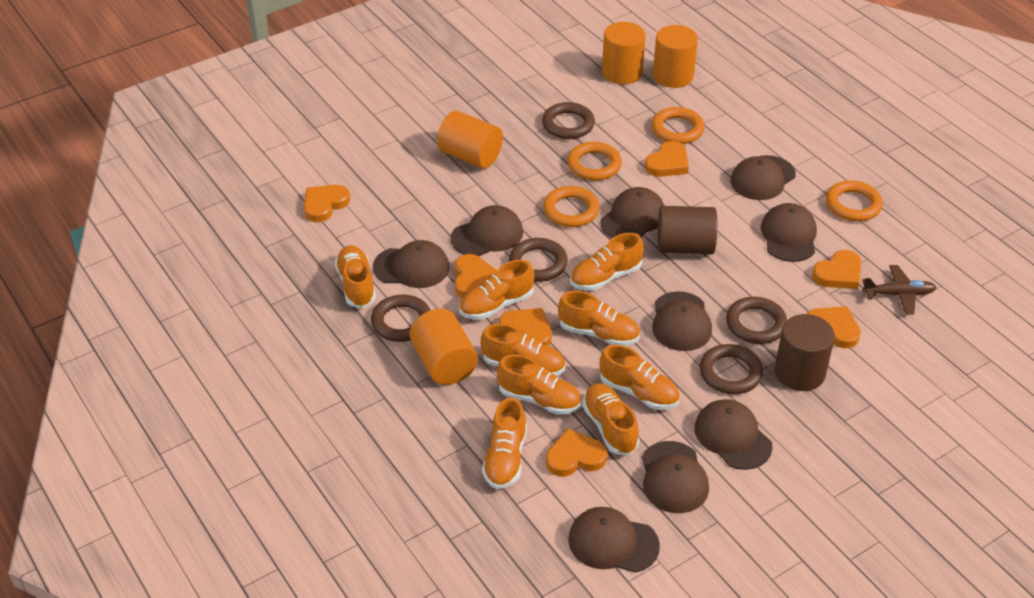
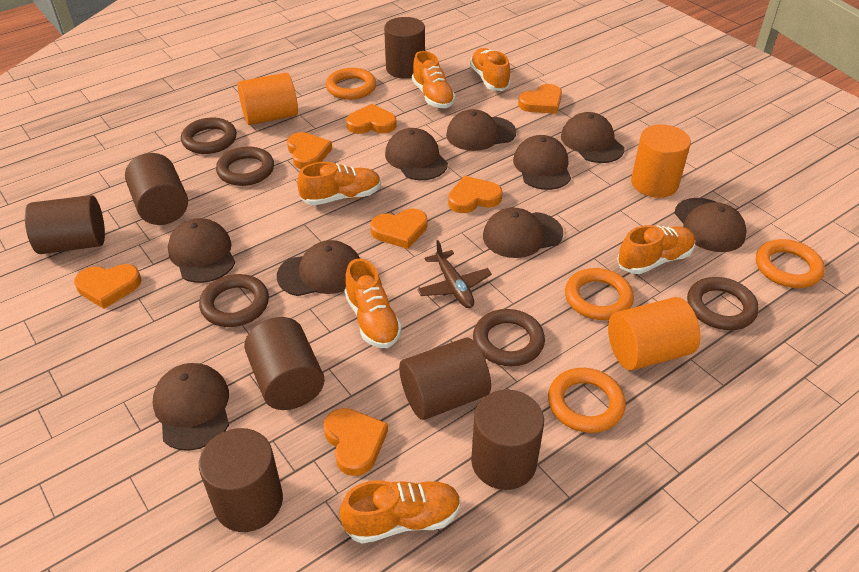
brown cylinder: 2 -> 7
orange cylinder: 4 -> 3
orange shoe: 9 -> 6

